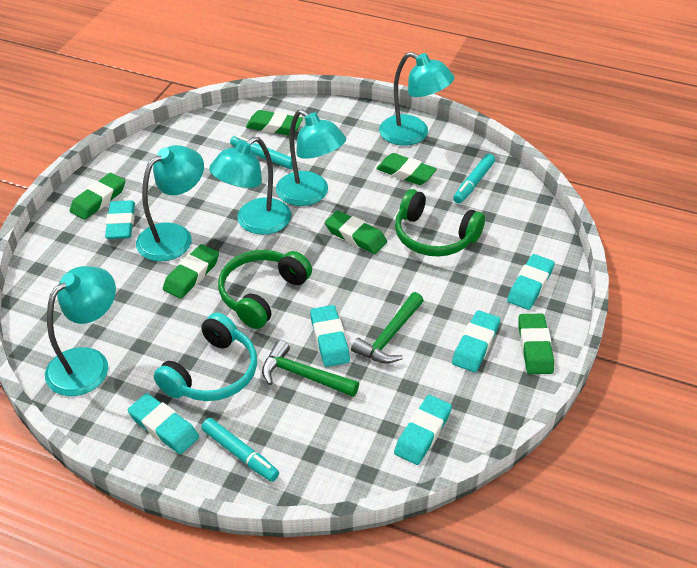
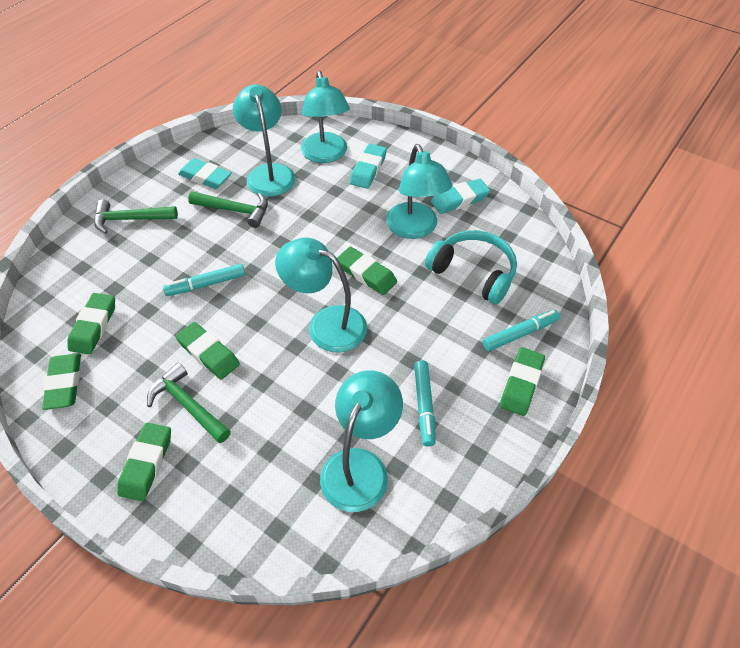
green hammer: 2 -> 3
green headphones: 2 -> 0
turquoise eraser: 6 -> 3

